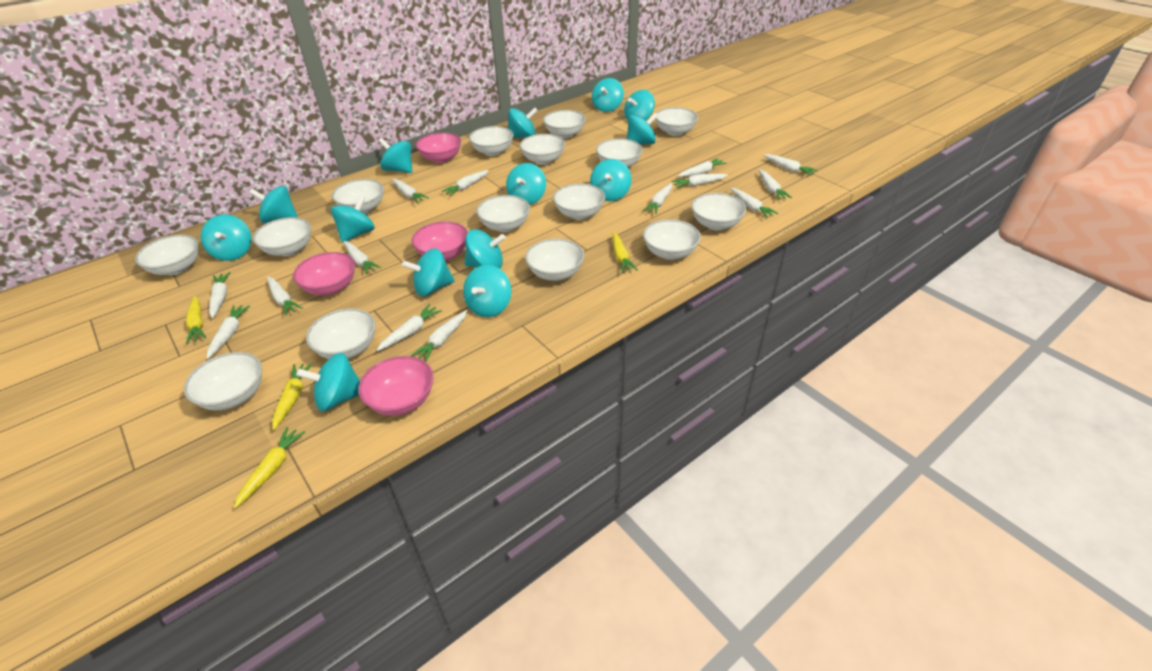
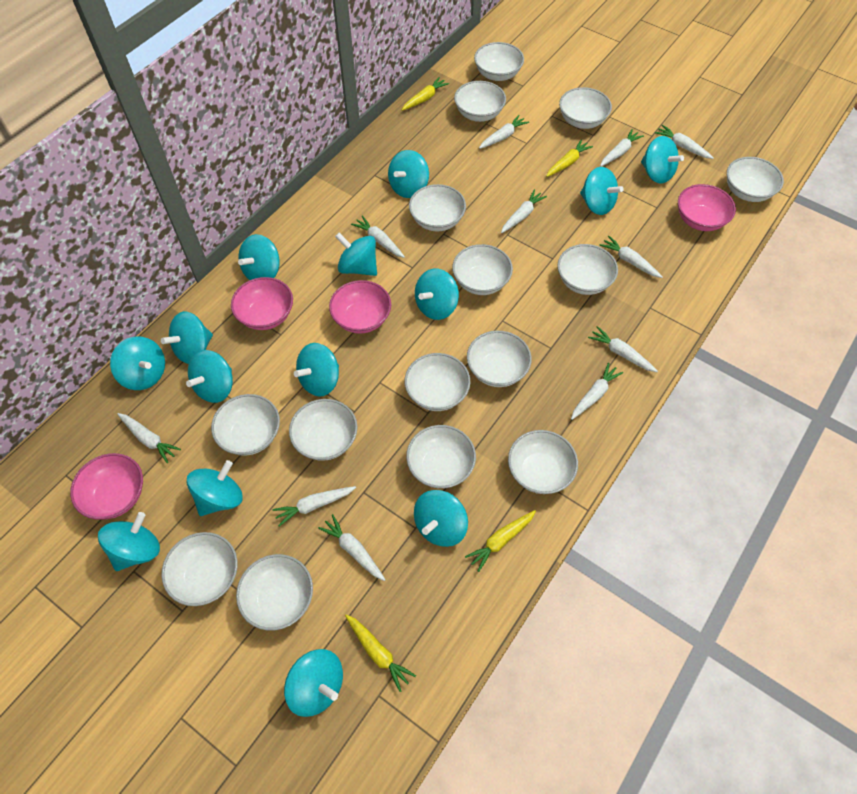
white carrot: 14 -> 11

